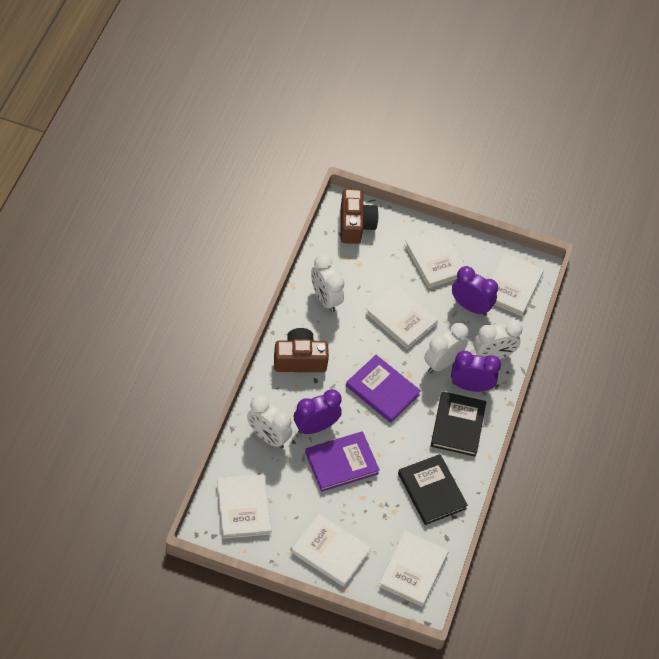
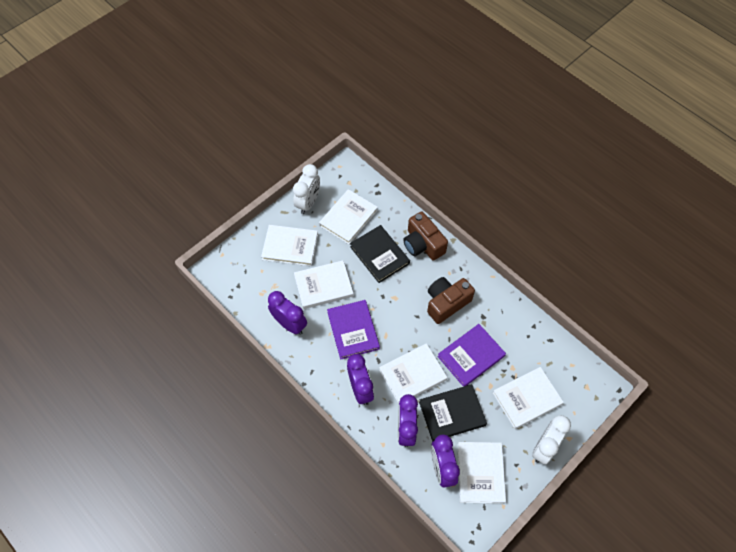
purple clock: 3 -> 4
white clock: 4 -> 2

